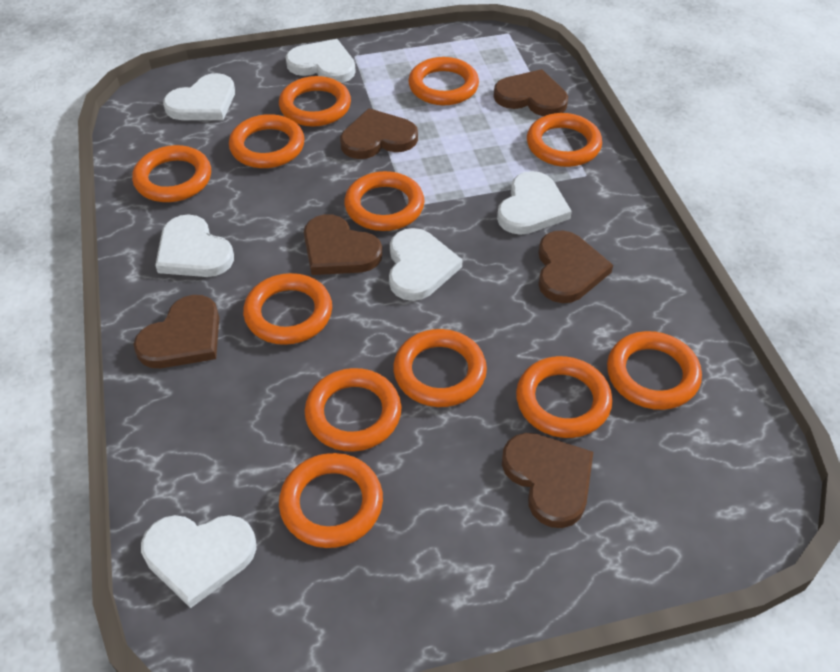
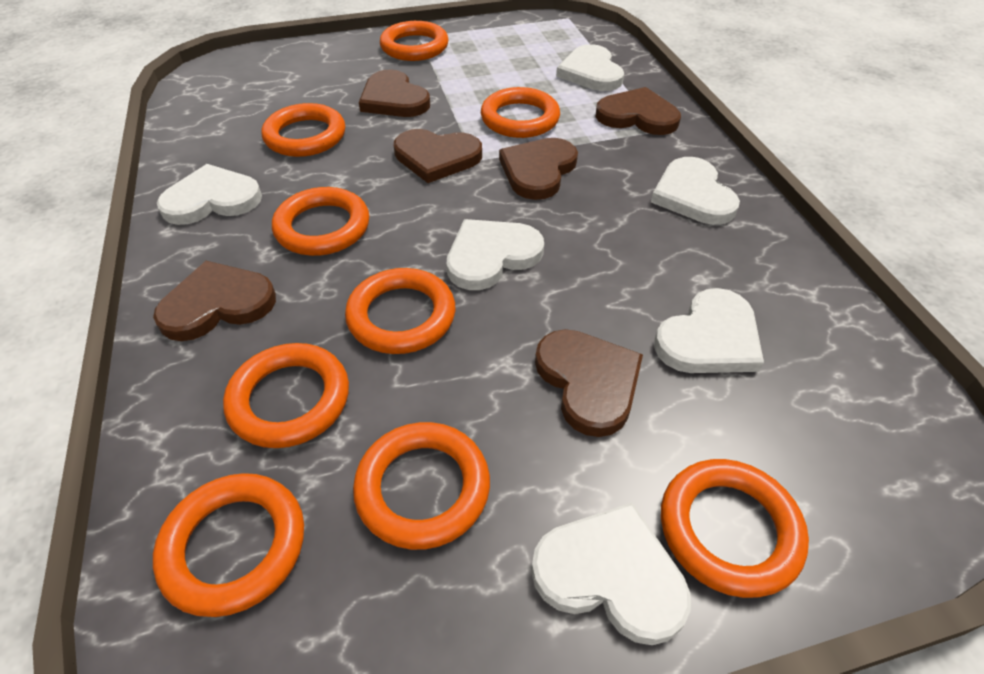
orange ring: 12 -> 9

